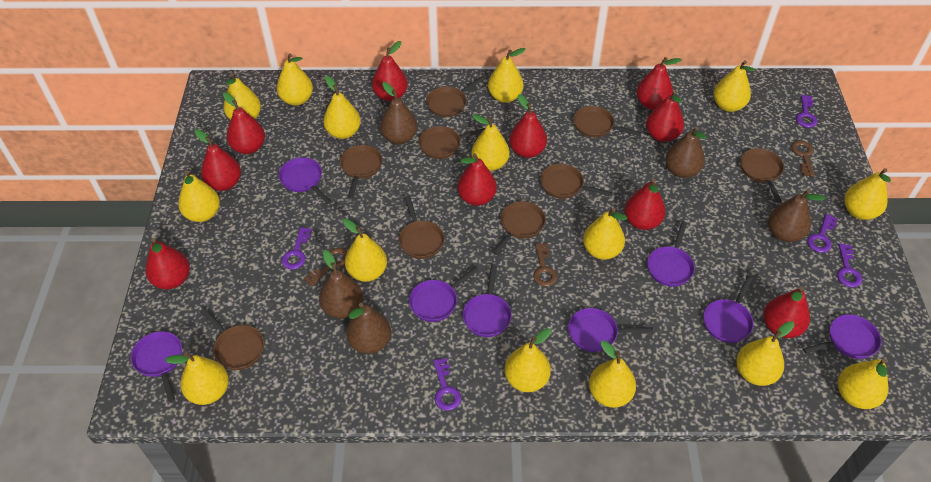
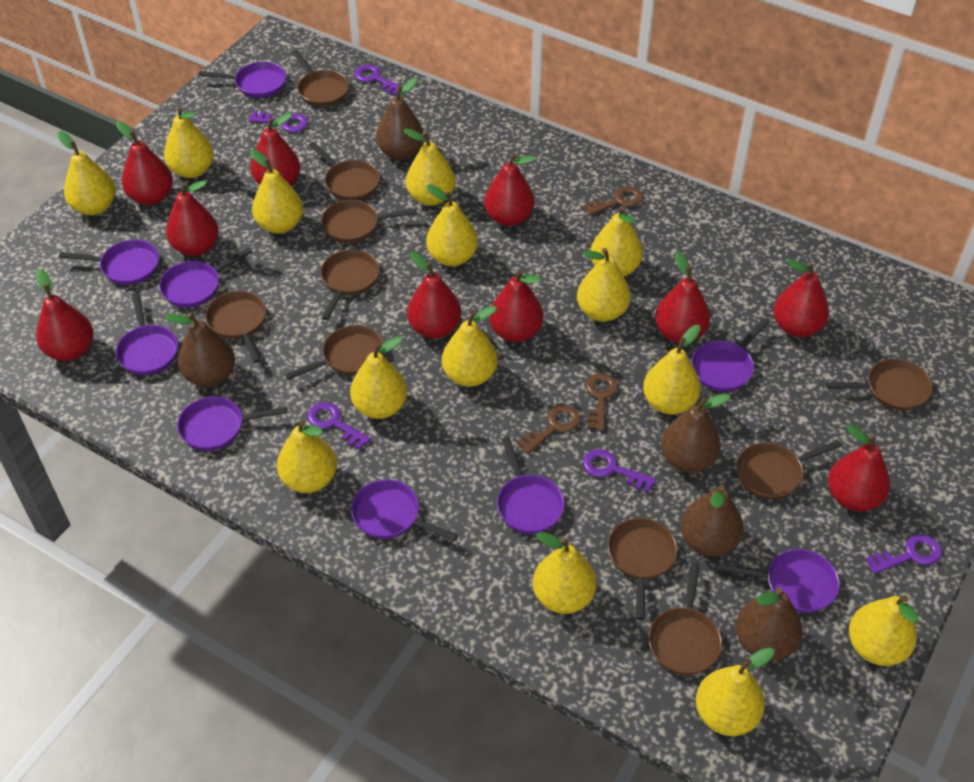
brown pan: 9 -> 10
purple pan: 8 -> 9
yellow pear: 15 -> 14

